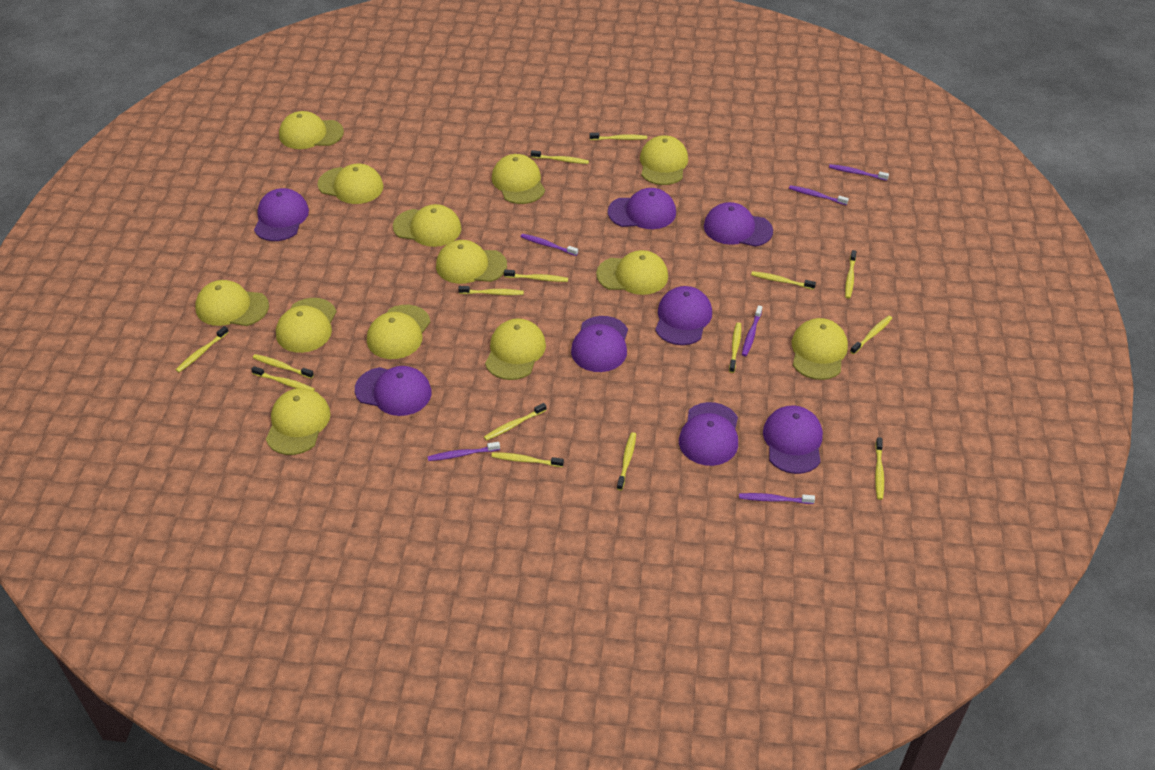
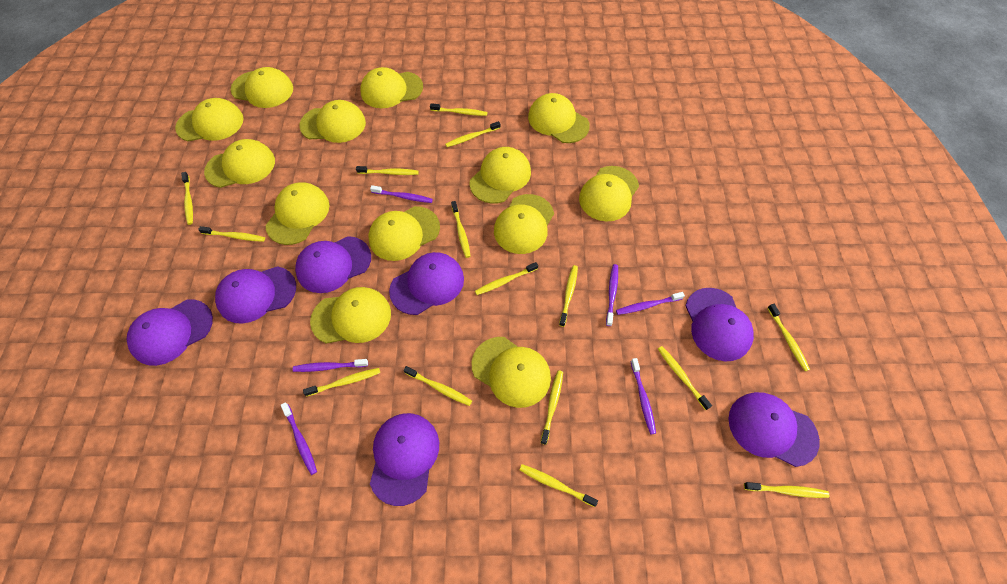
purple cap: 8 -> 7

